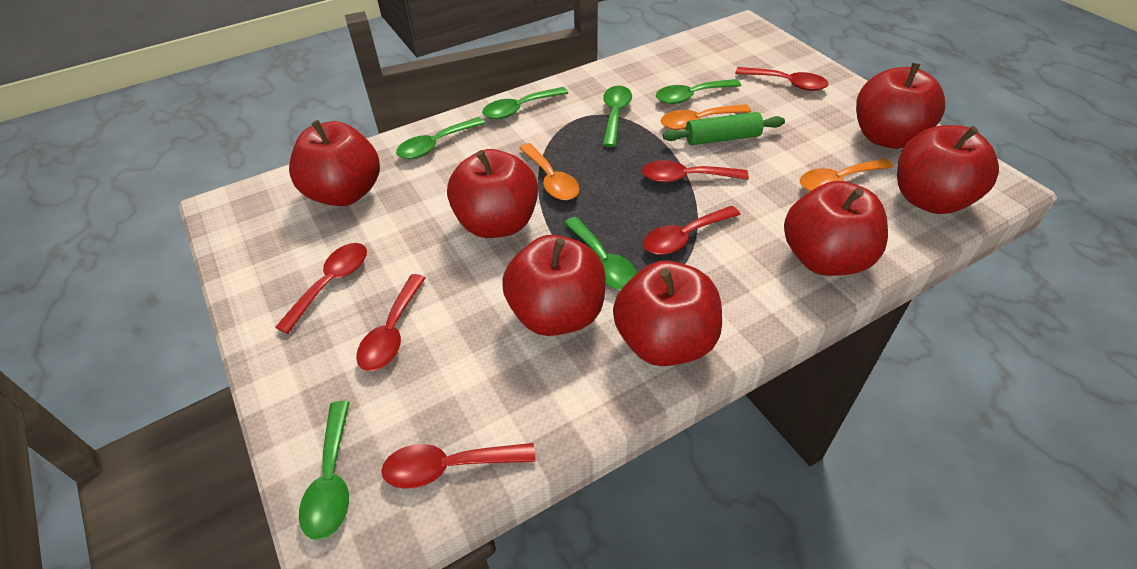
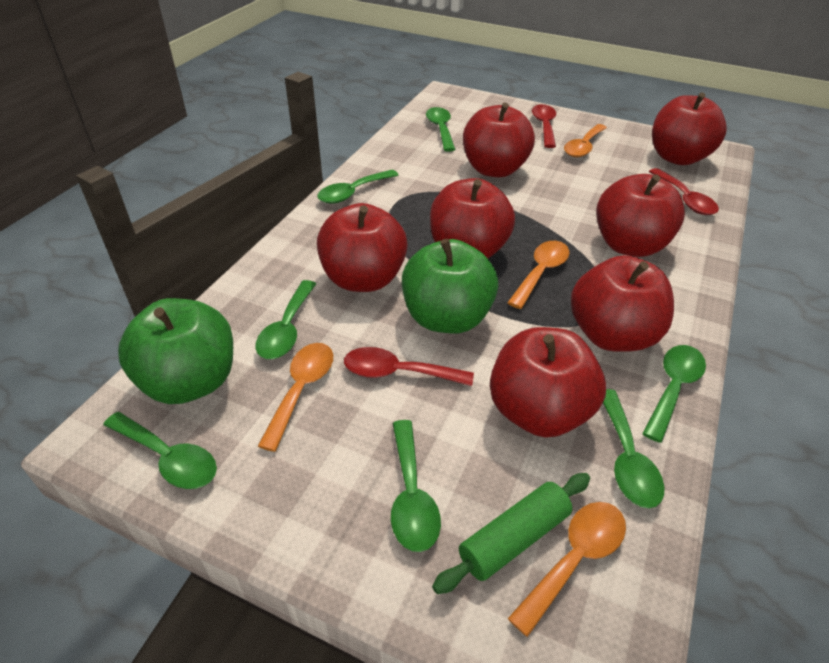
green apple: 0 -> 2
green spoon: 6 -> 7
orange spoon: 3 -> 4
red spoon: 6 -> 3

